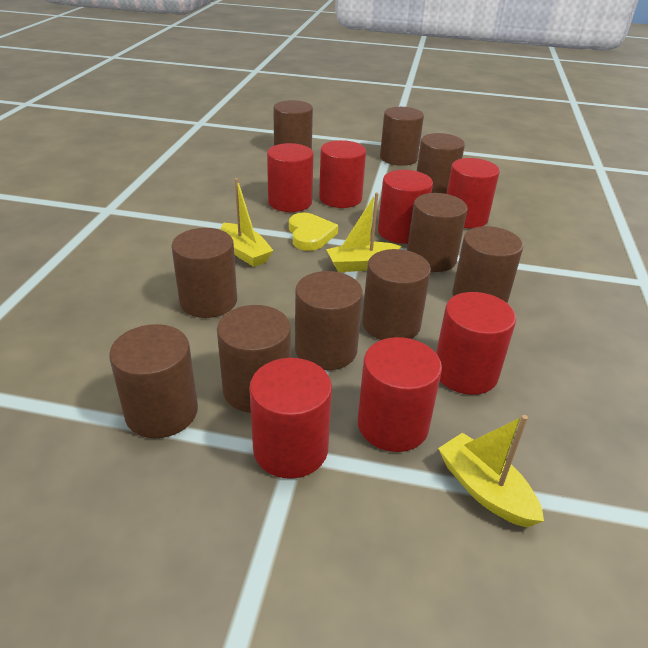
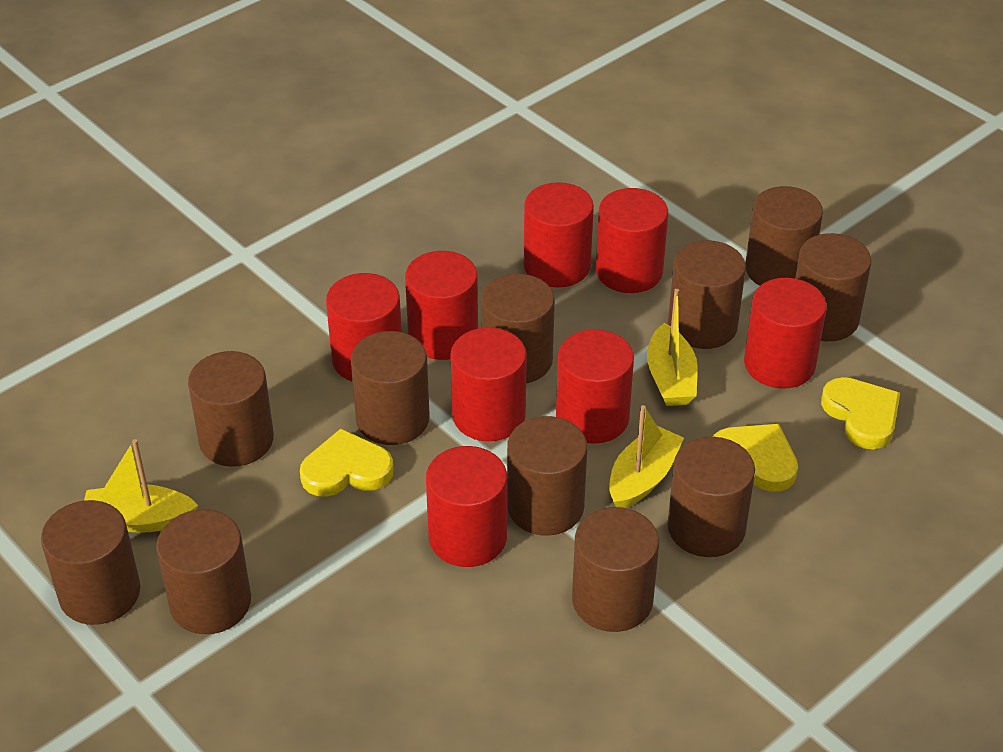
brown cylinder: 10 -> 11
red cylinder: 7 -> 8
yellow heart: 1 -> 3

